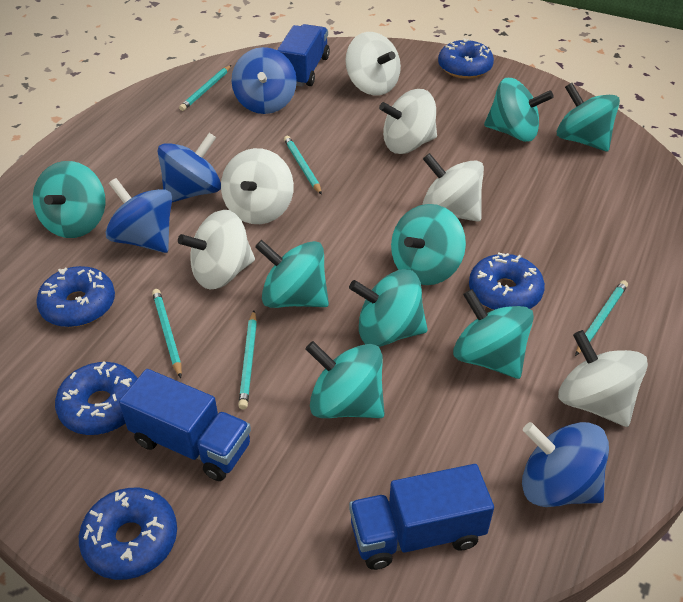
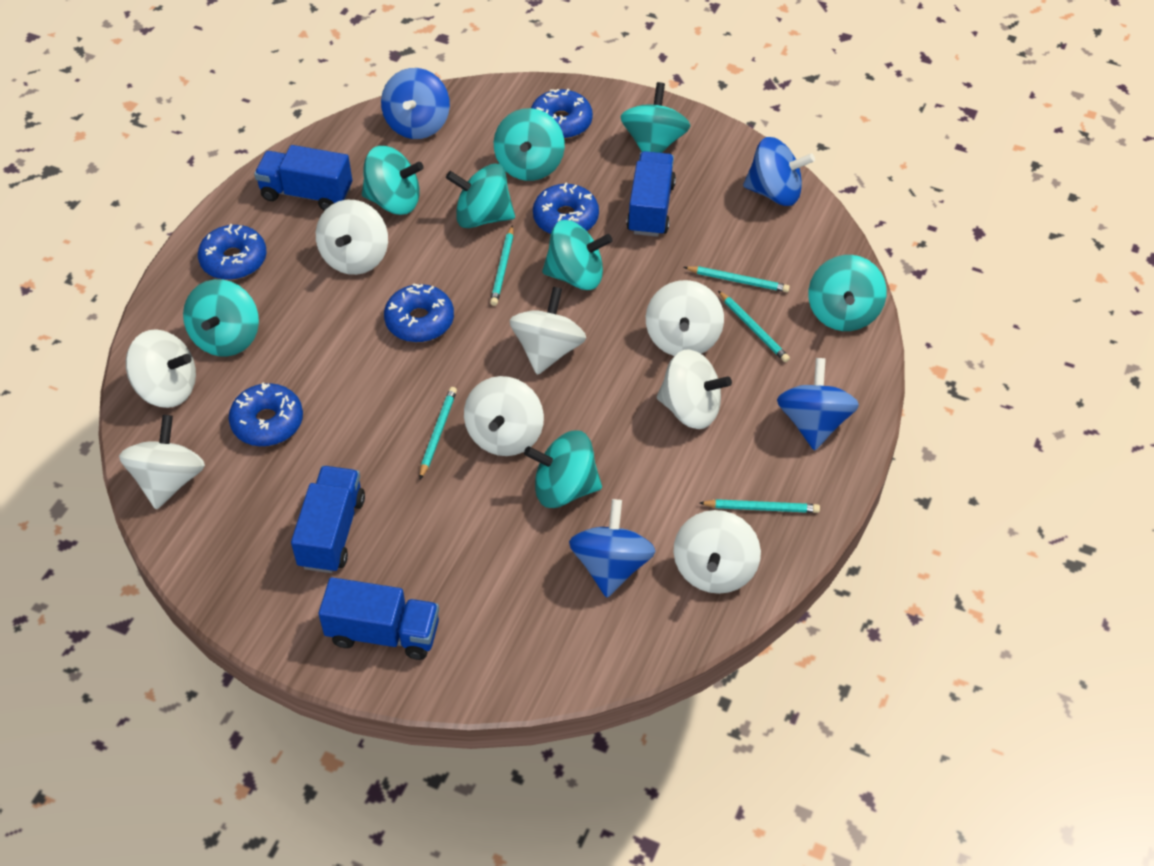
blue truck: 3 -> 4
white spinning top: 6 -> 8

